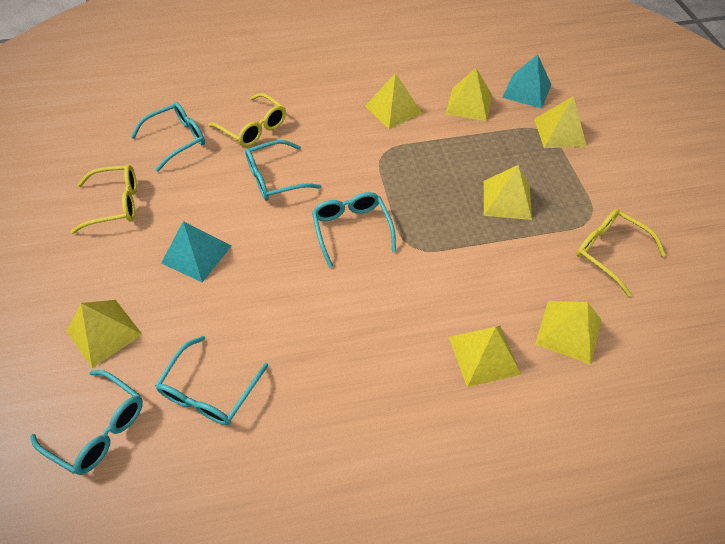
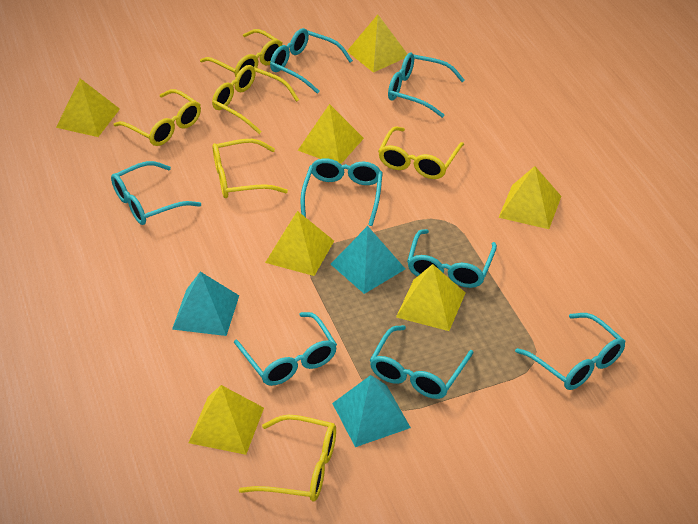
turquoise glasses: 5 -> 8
turquoise pyramid: 2 -> 3
yellow glasses: 3 -> 6

